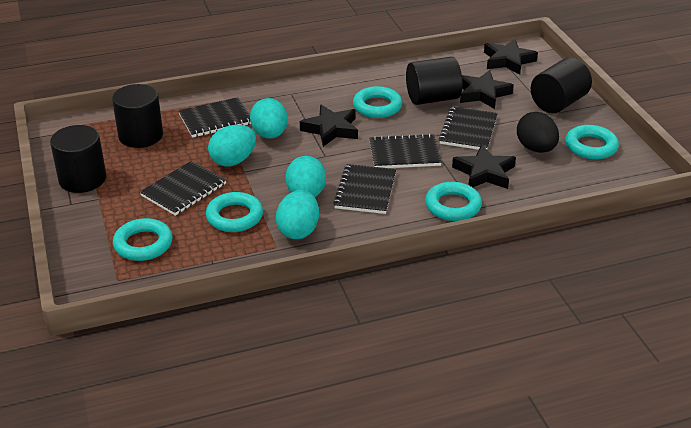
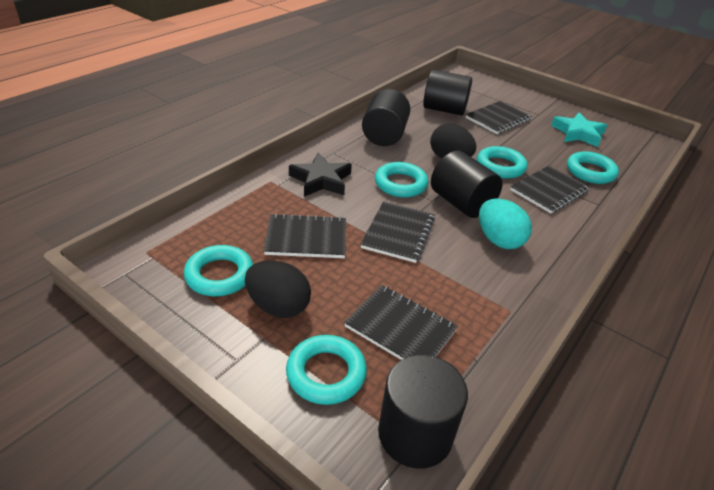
black egg: 1 -> 2
black star: 4 -> 1
turquoise egg: 4 -> 1
turquoise star: 0 -> 1

